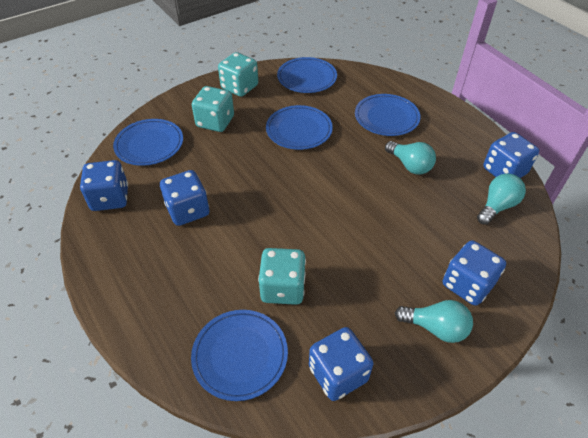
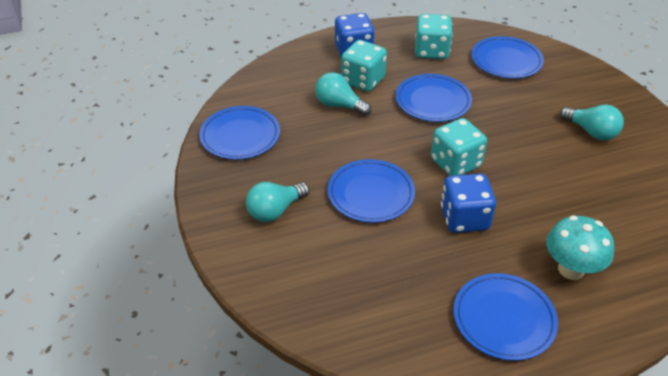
blue dice: 5 -> 2
turquoise mushroom: 0 -> 1

